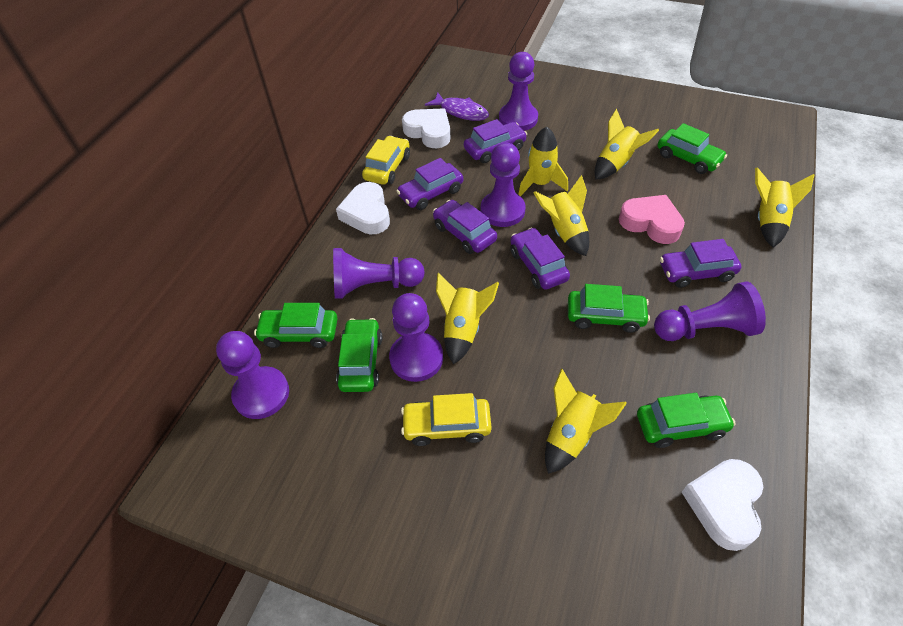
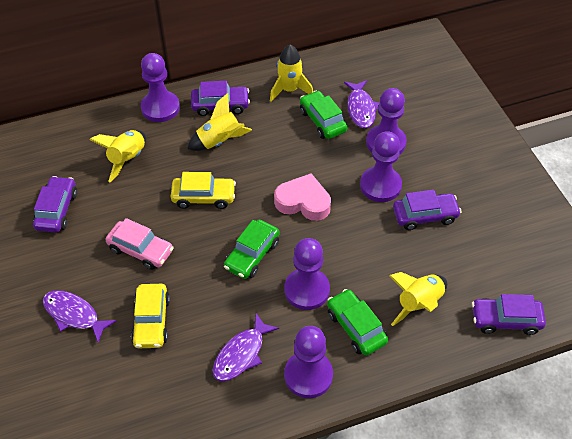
green car: 5 -> 3
pink car: 0 -> 1
purple car: 5 -> 4
purple fish: 1 -> 3
purple pawn: 6 -> 5
white heart: 3 -> 0
yellow rocket: 6 -> 4

